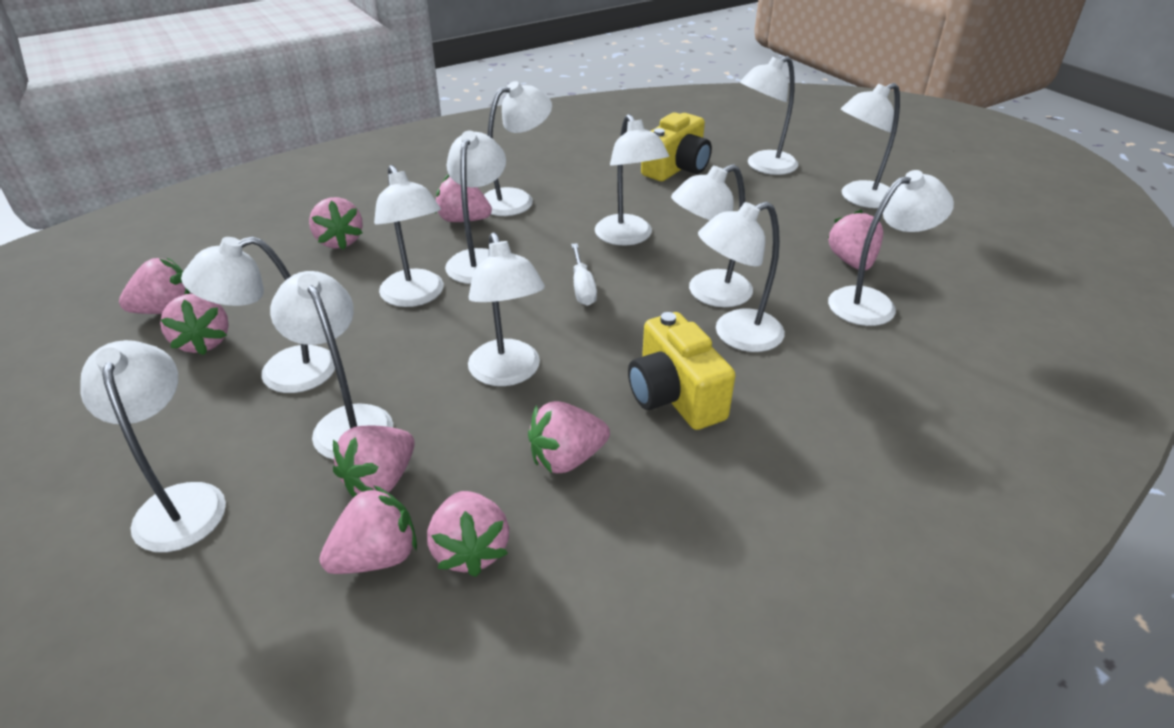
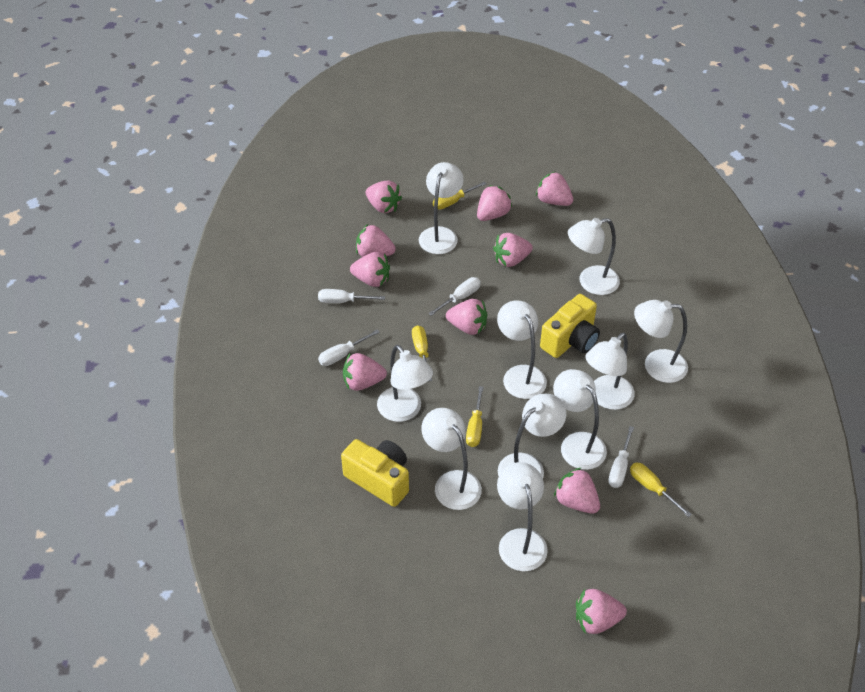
pink strawberry: 9 -> 10
white lamp: 13 -> 10
white screwdriver: 1 -> 4
yellow screwdriver: 0 -> 4

